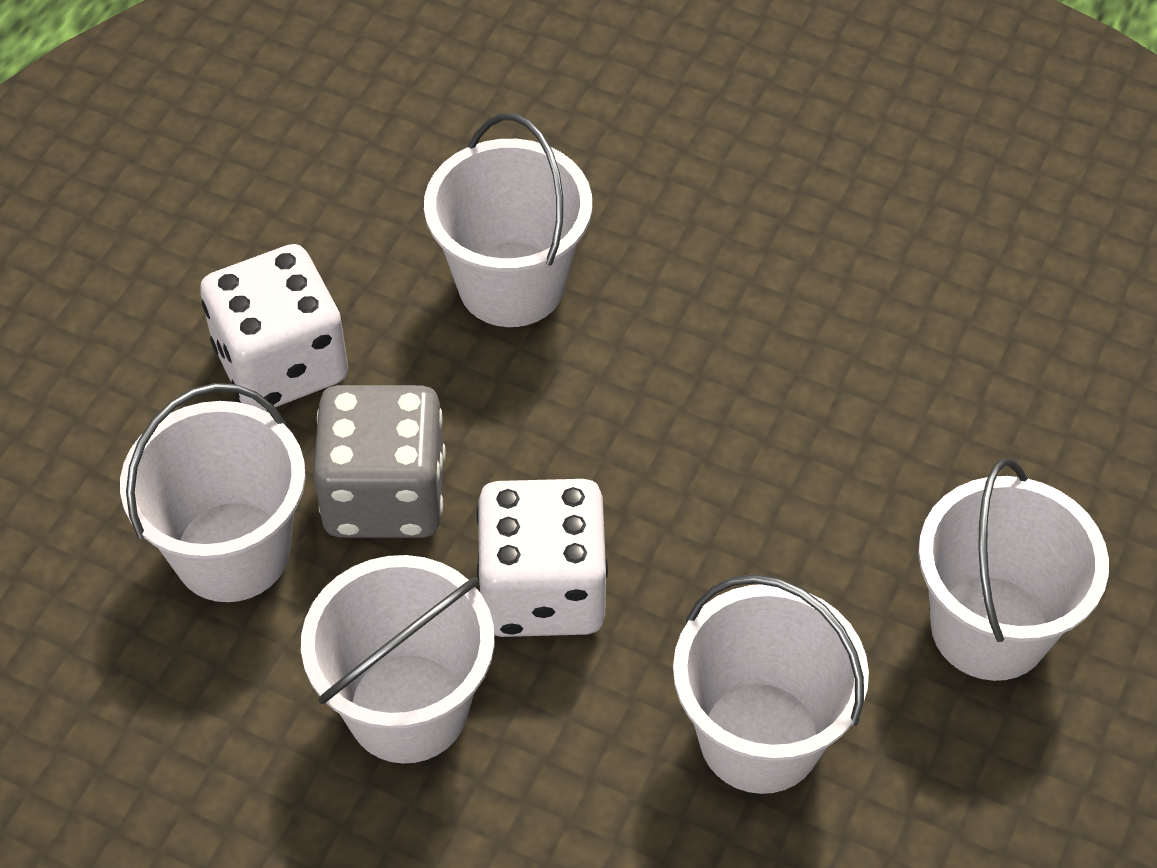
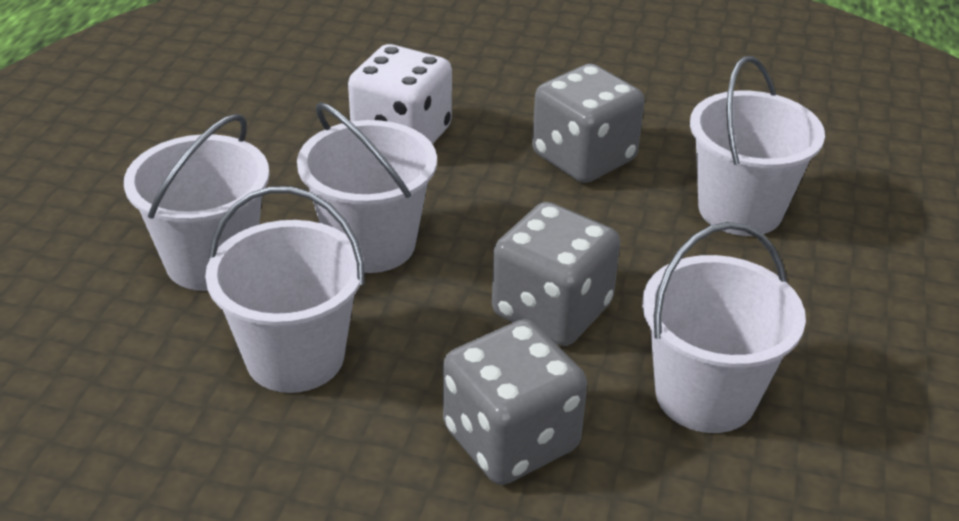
grey dice: 1 -> 3
white dice: 2 -> 1

